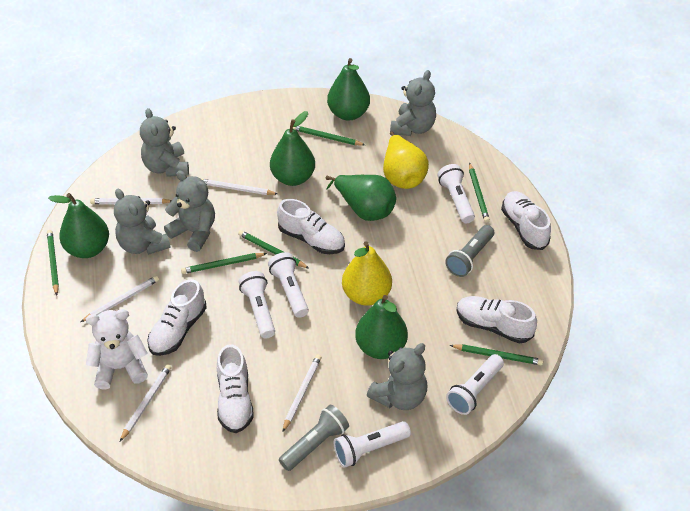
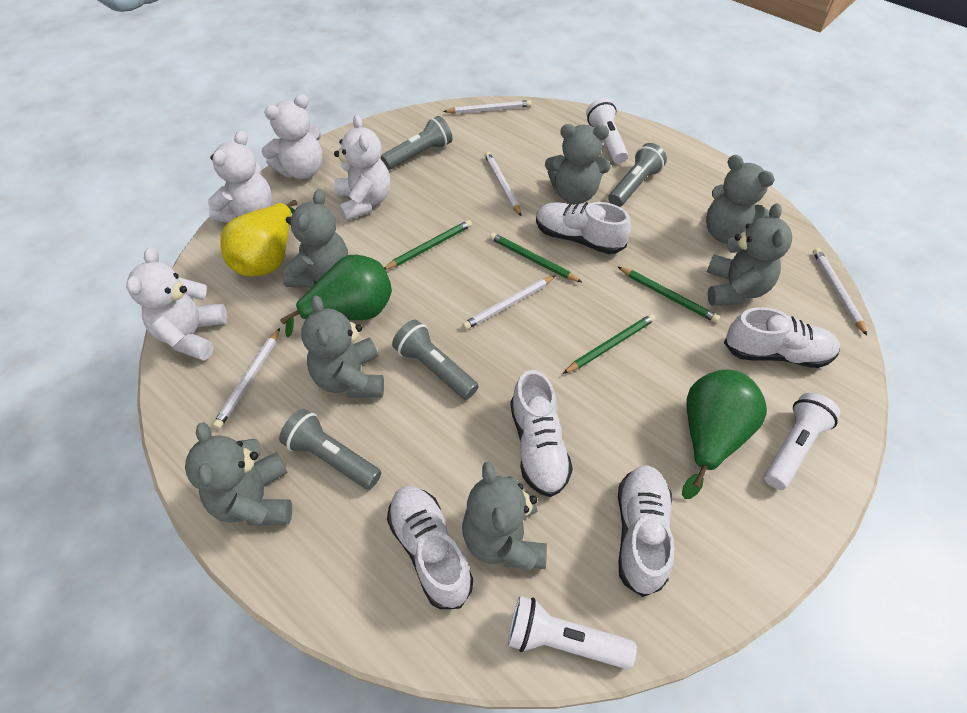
green pear: 5 -> 2
green pencil: 6 -> 4
grey flashlight: 2 -> 4
grey teddy bear: 5 -> 7
white flashlight: 5 -> 3
white teddy bear: 1 -> 4
yellow pear: 2 -> 1

